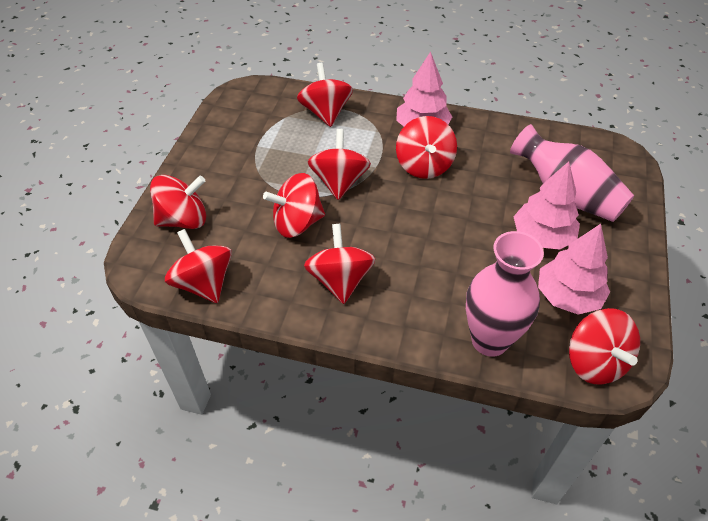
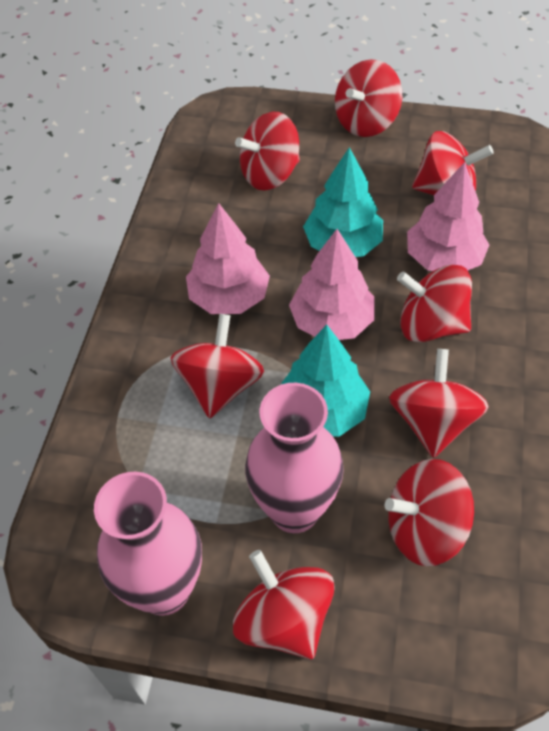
turquoise tree: 0 -> 2

